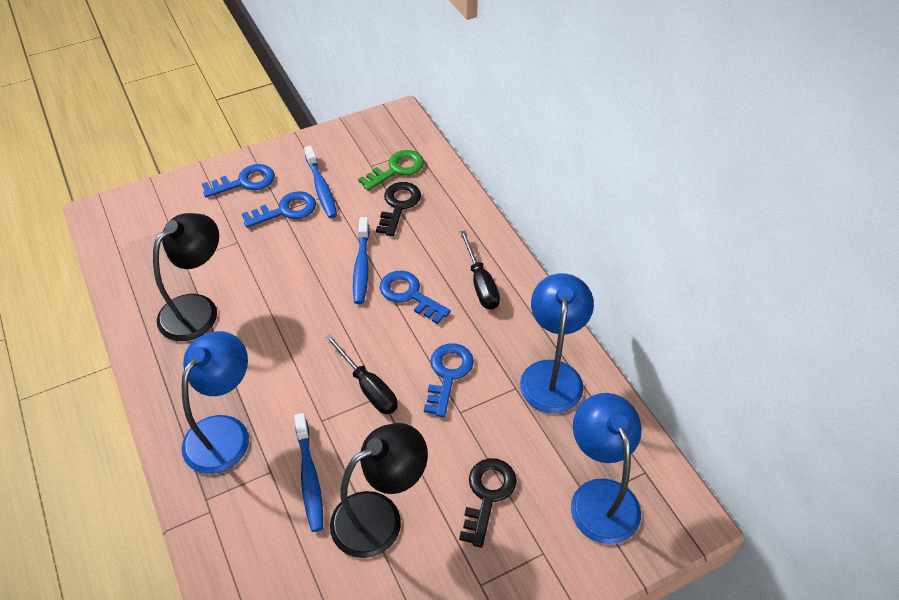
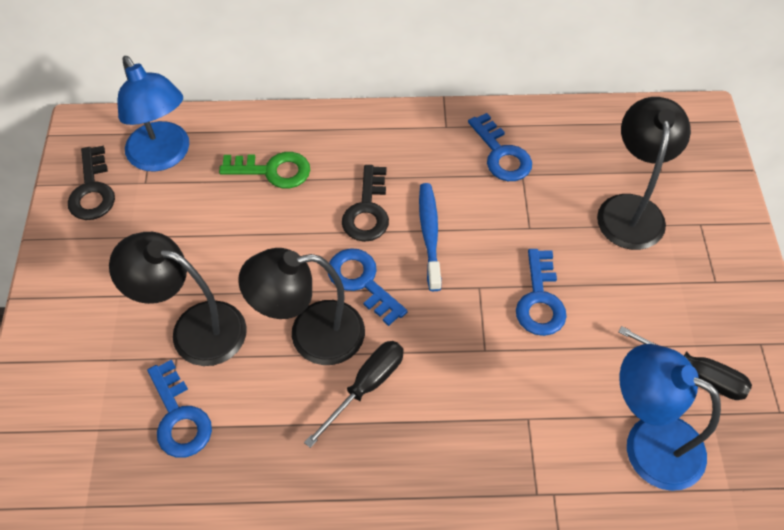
black lamp: 2 -> 3
blue lamp: 3 -> 2
blue toothbrush: 3 -> 1

